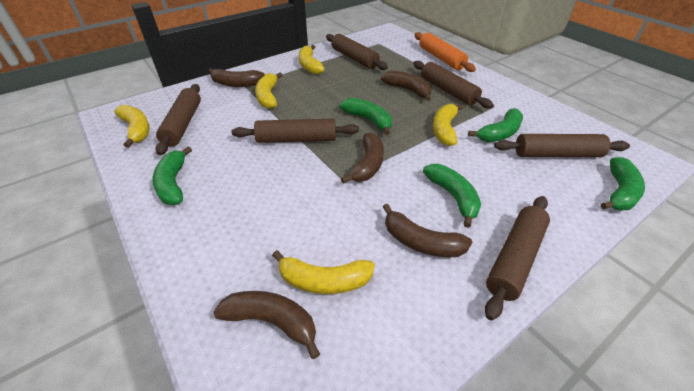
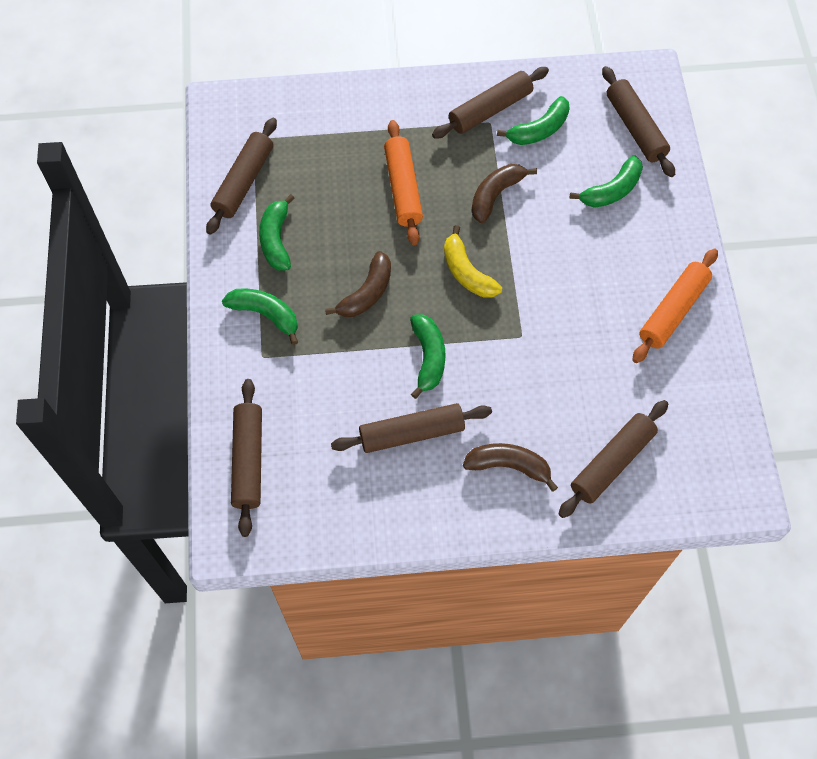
brown banana: 5 -> 3
orange rolling pin: 1 -> 2
yellow banana: 5 -> 1

